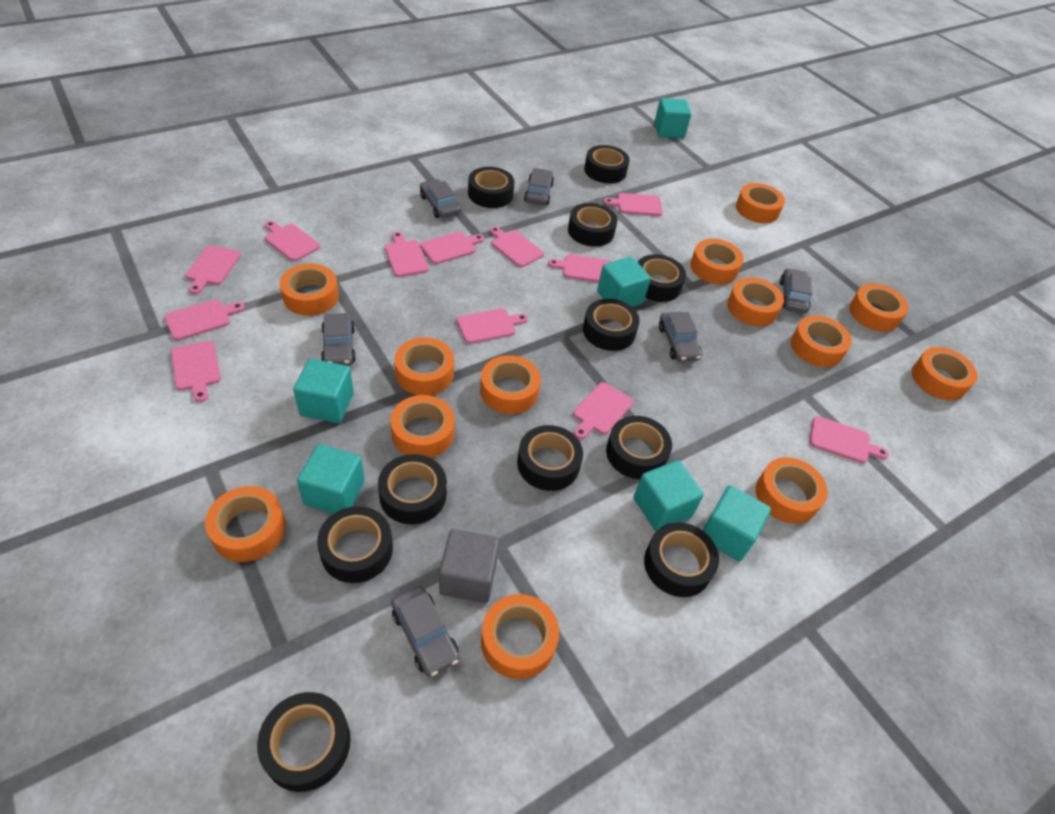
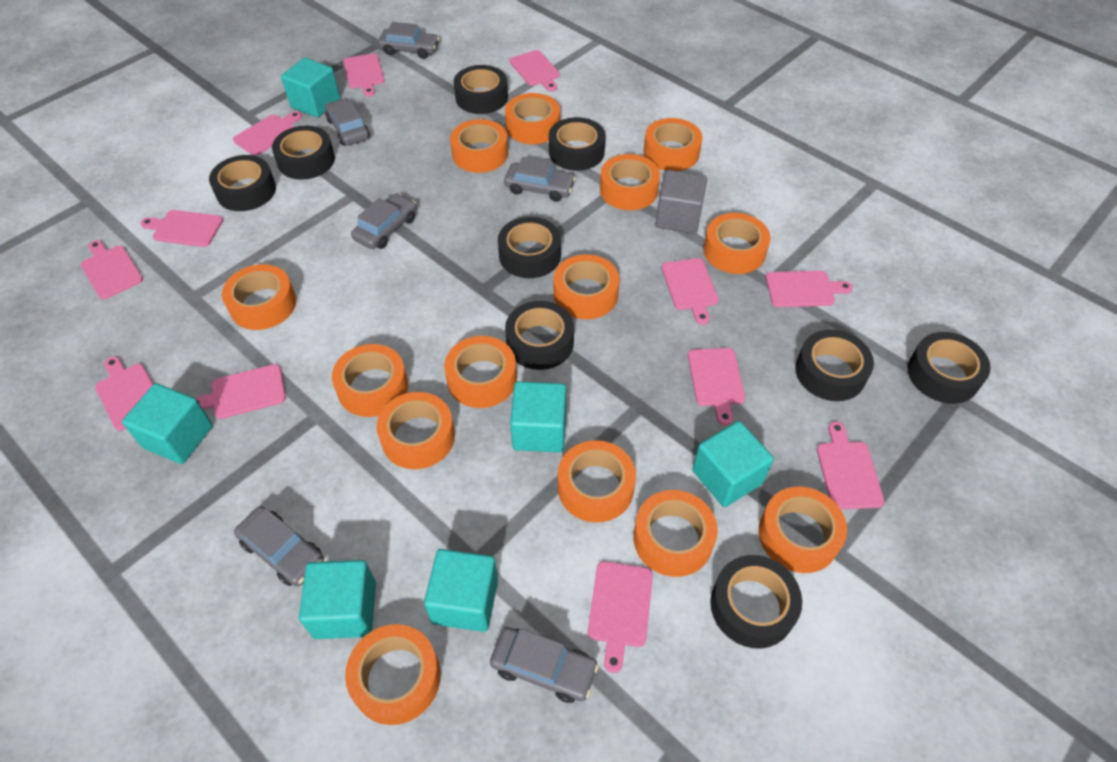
black tape: 11 -> 9
orange tape: 13 -> 14

